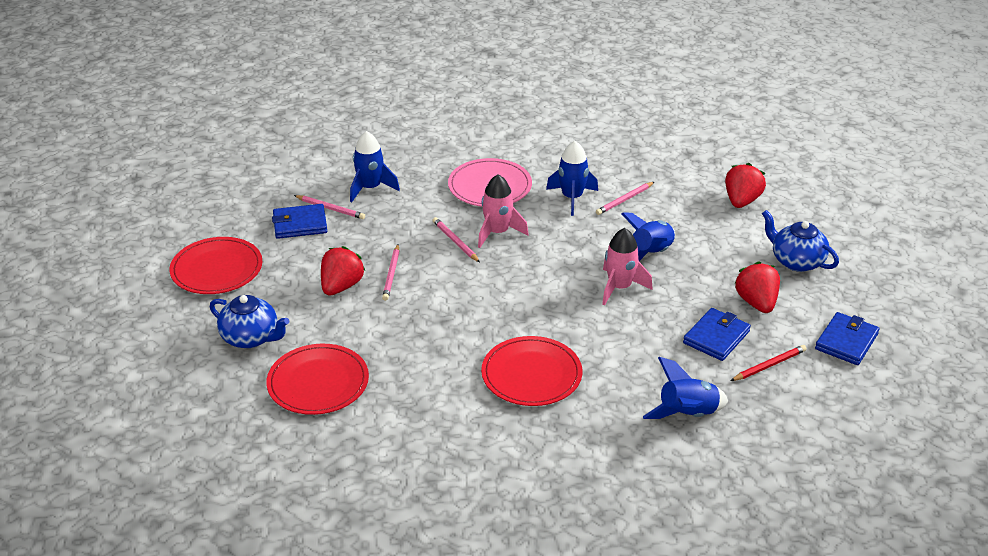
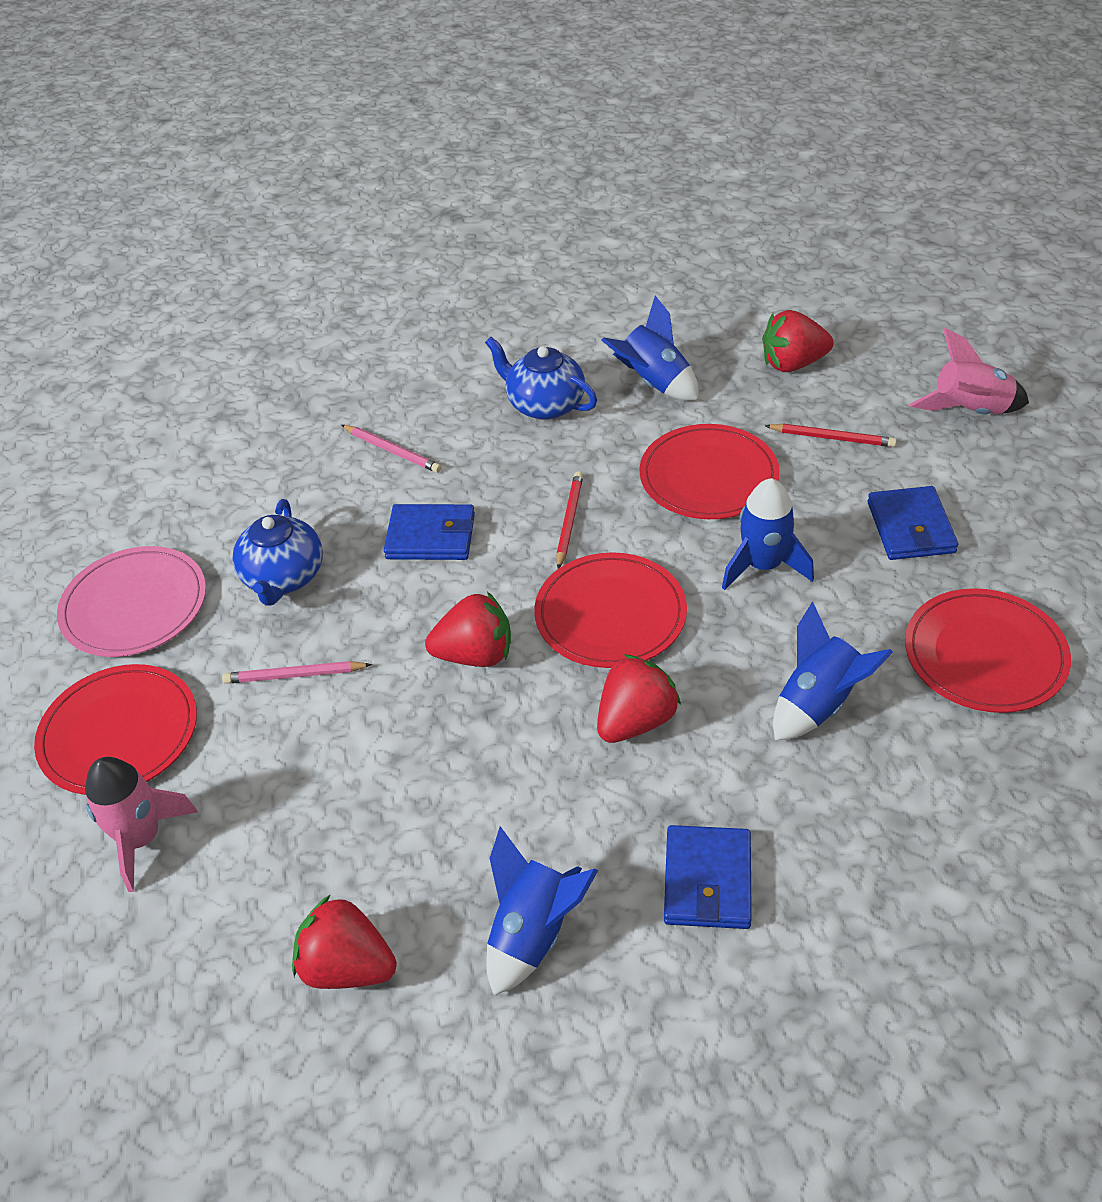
pink pencil: 4 -> 2
red pencil: 1 -> 2
red plate: 3 -> 4
red strawberry: 3 -> 4

